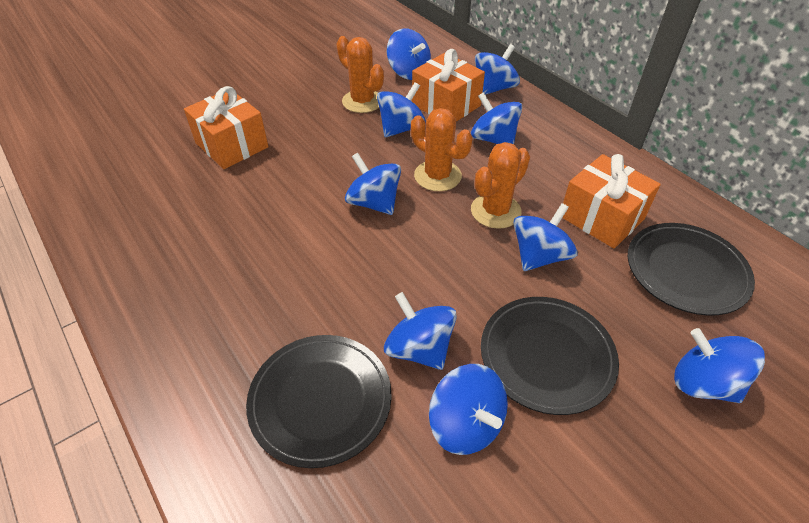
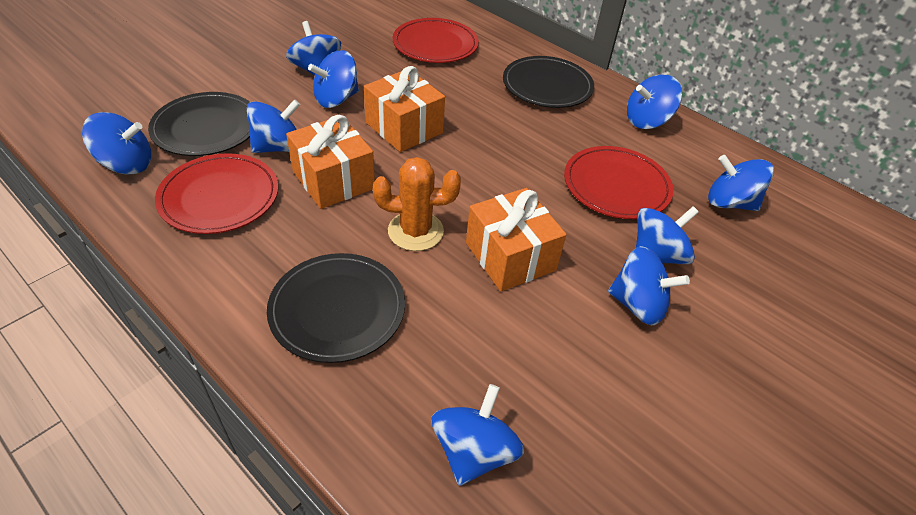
orange cactus: 3 -> 1
red plate: 0 -> 3

